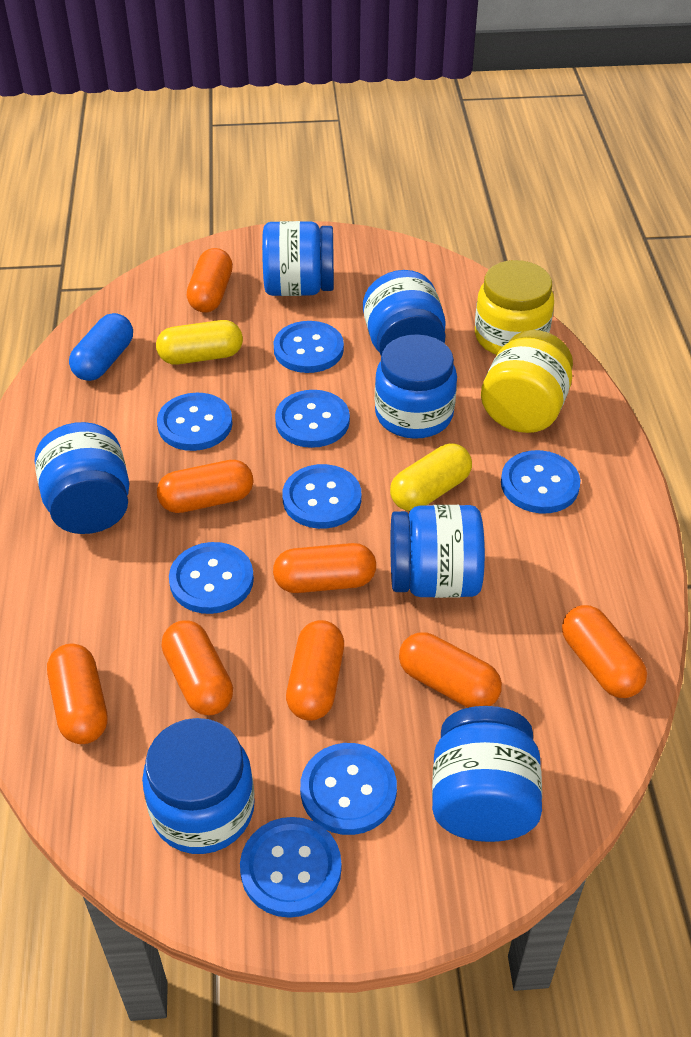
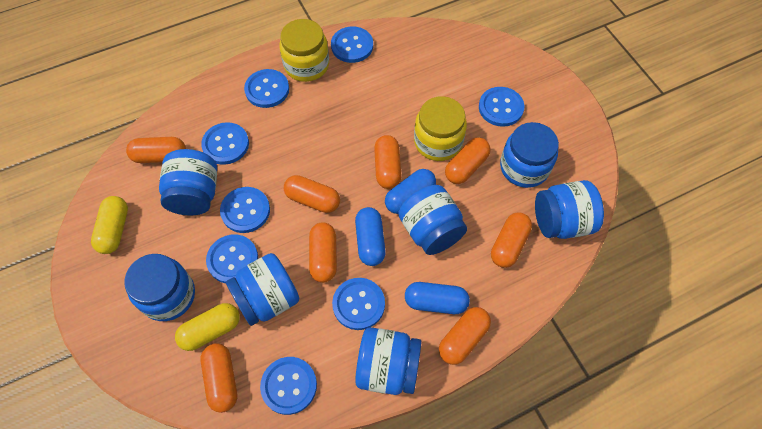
blue capsule: 1 -> 3

